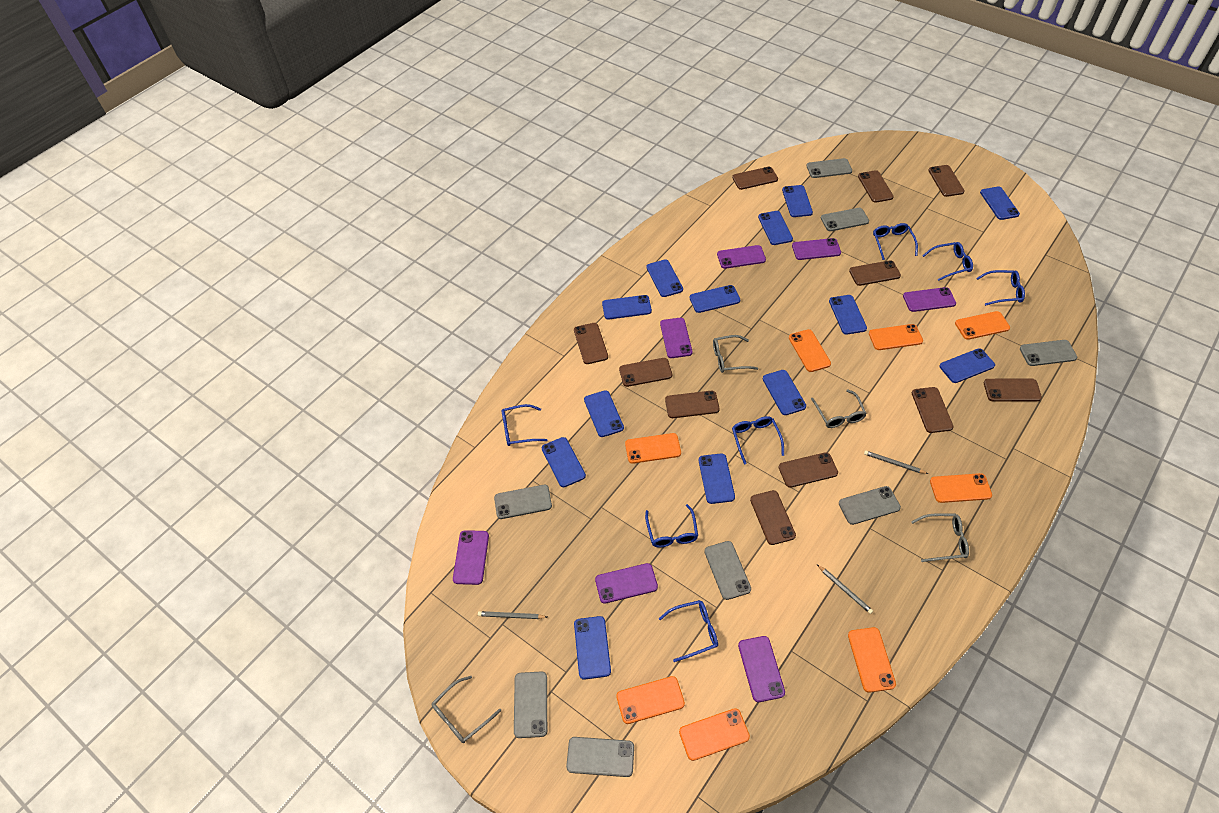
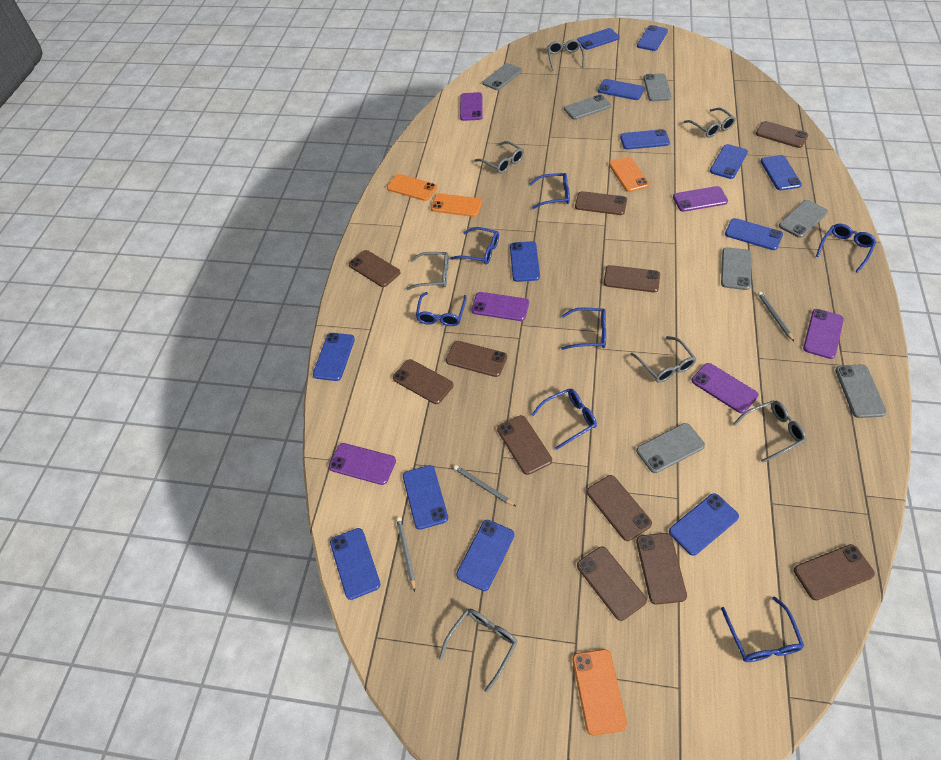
grey glasses: 4 -> 7
grey phone: 8 -> 7
orange phone: 8 -> 4
purple phone: 7 -> 6

